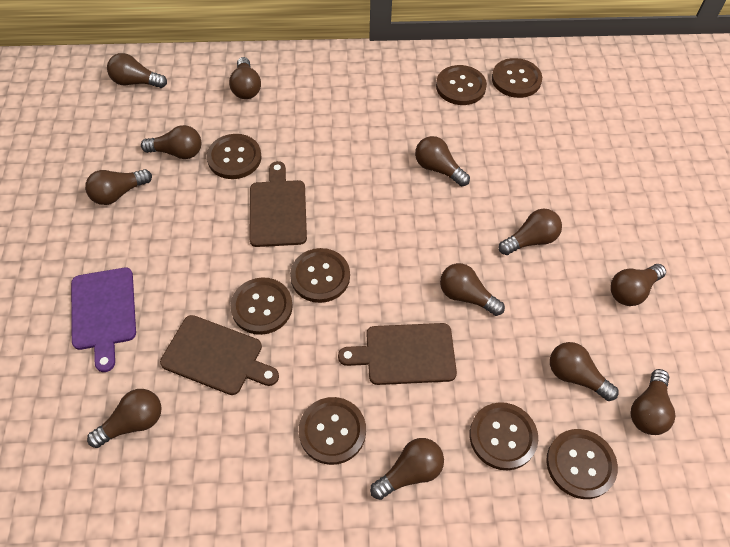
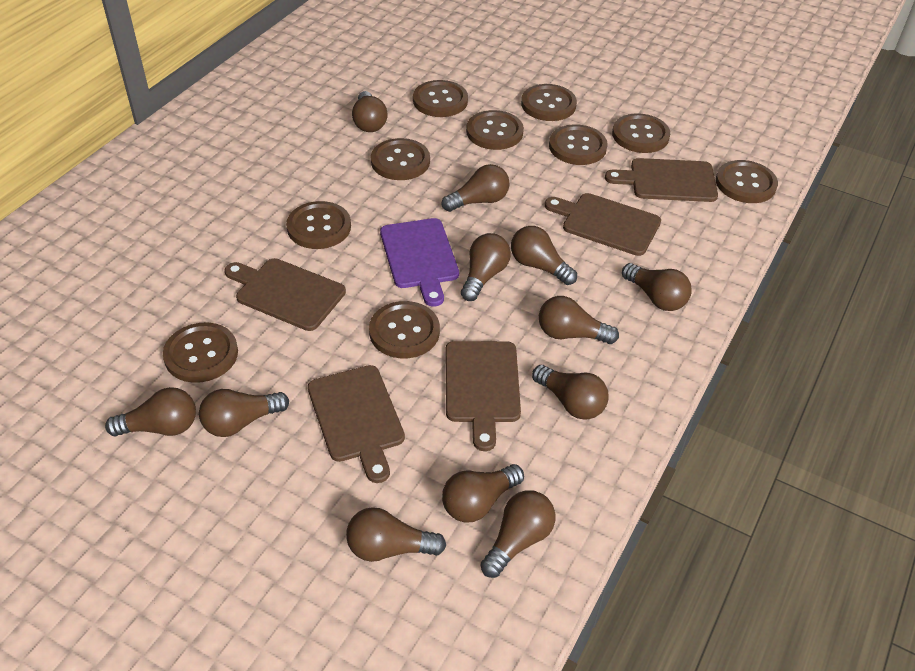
brown button: 8 -> 10
brown cutting board: 3 -> 5

